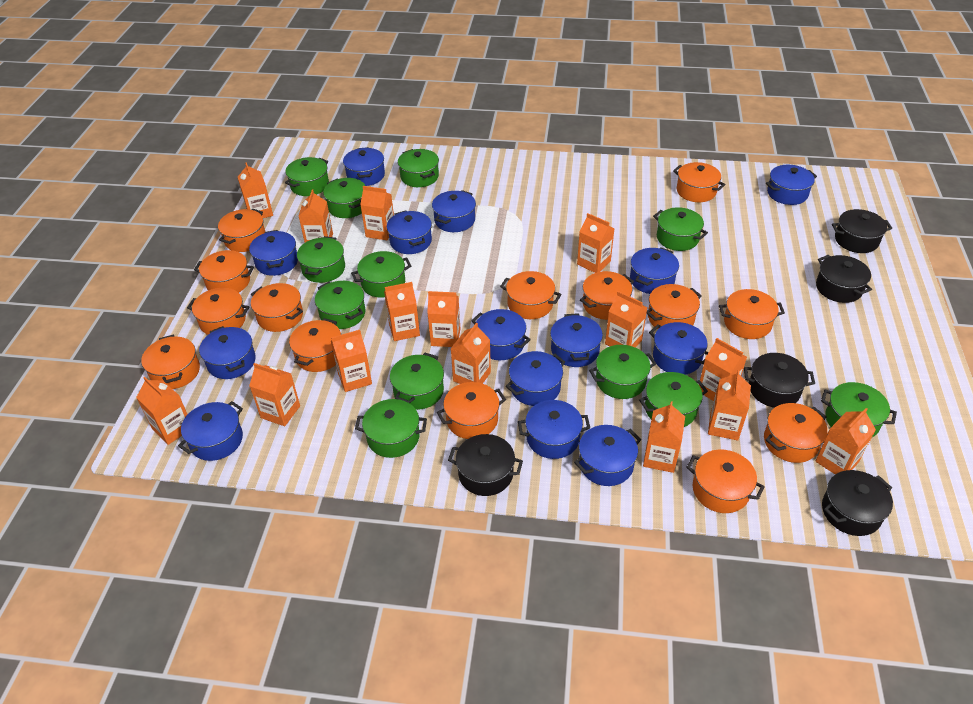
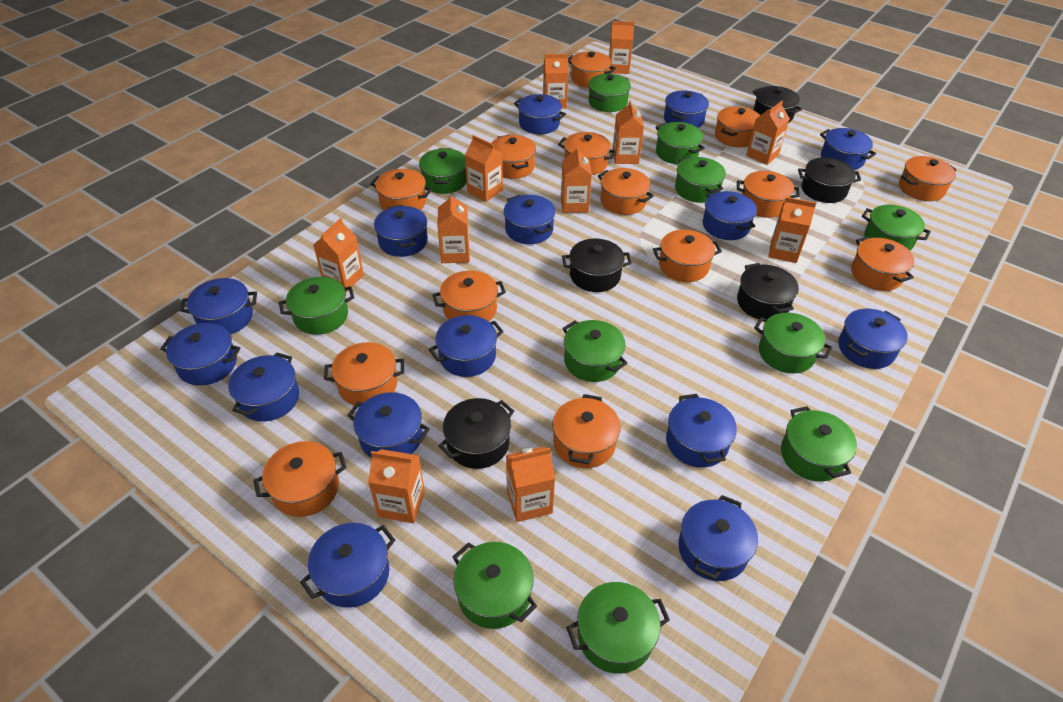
blue pot: 14 -> 15
green pot: 12 -> 11
orange carton: 15 -> 11

